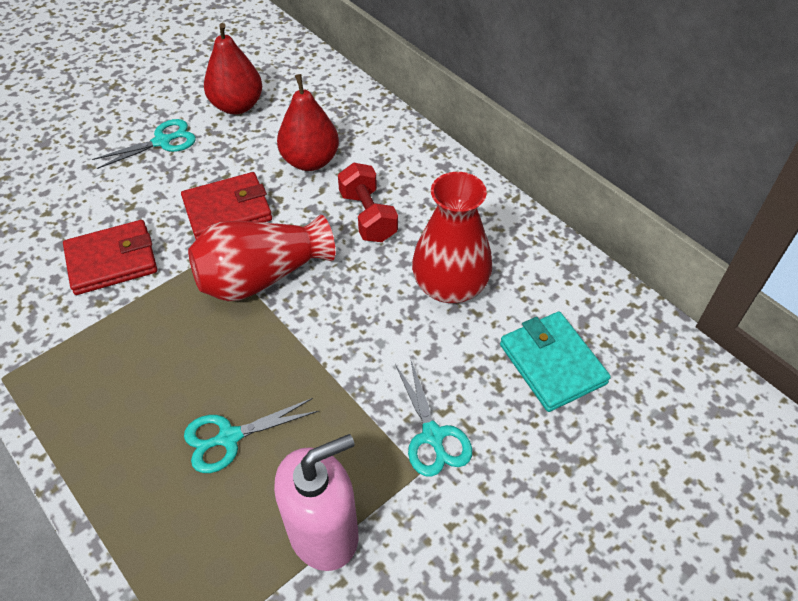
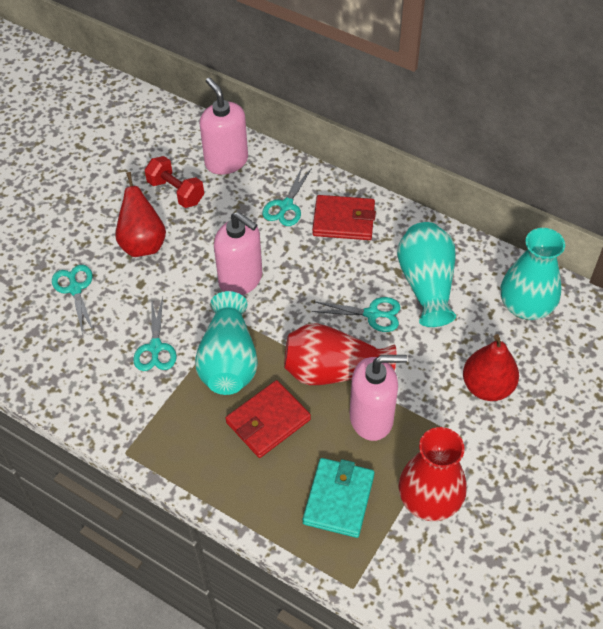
pink soap dispenser: 1 -> 3
turquoise scissors: 3 -> 4
turquoise vase: 0 -> 3

